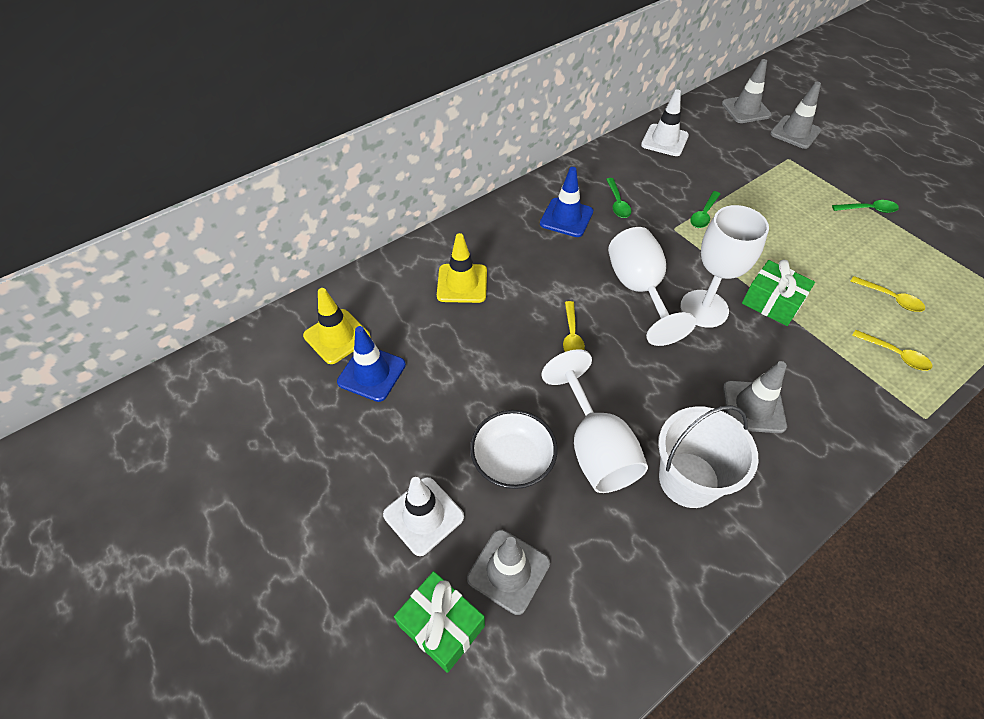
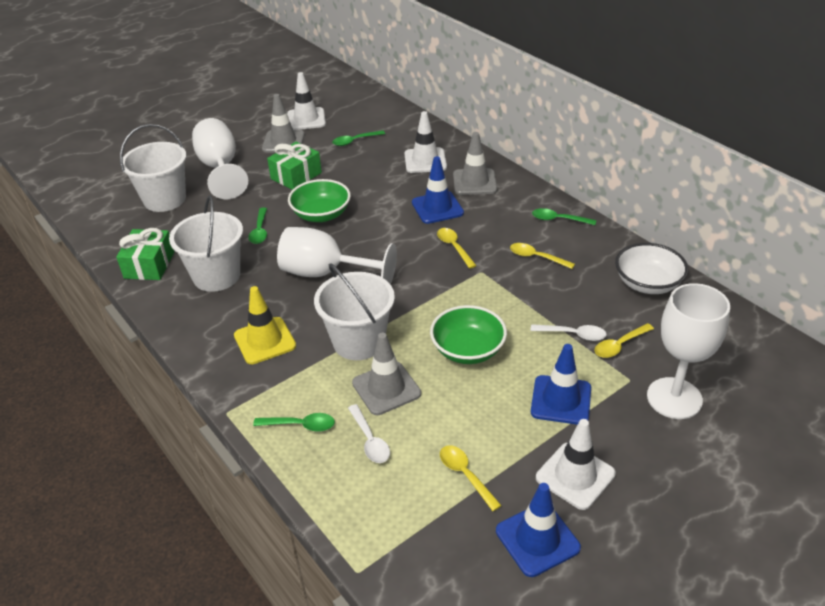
blue traffic cone: 2 -> 3
green bowl: 0 -> 2
green spoon: 3 -> 4
grey traffic cone: 4 -> 3
white bucket: 1 -> 3
white spoon: 0 -> 2
white traffic cone: 2 -> 3
yellow spoon: 3 -> 4
yellow traffic cone: 2 -> 1

